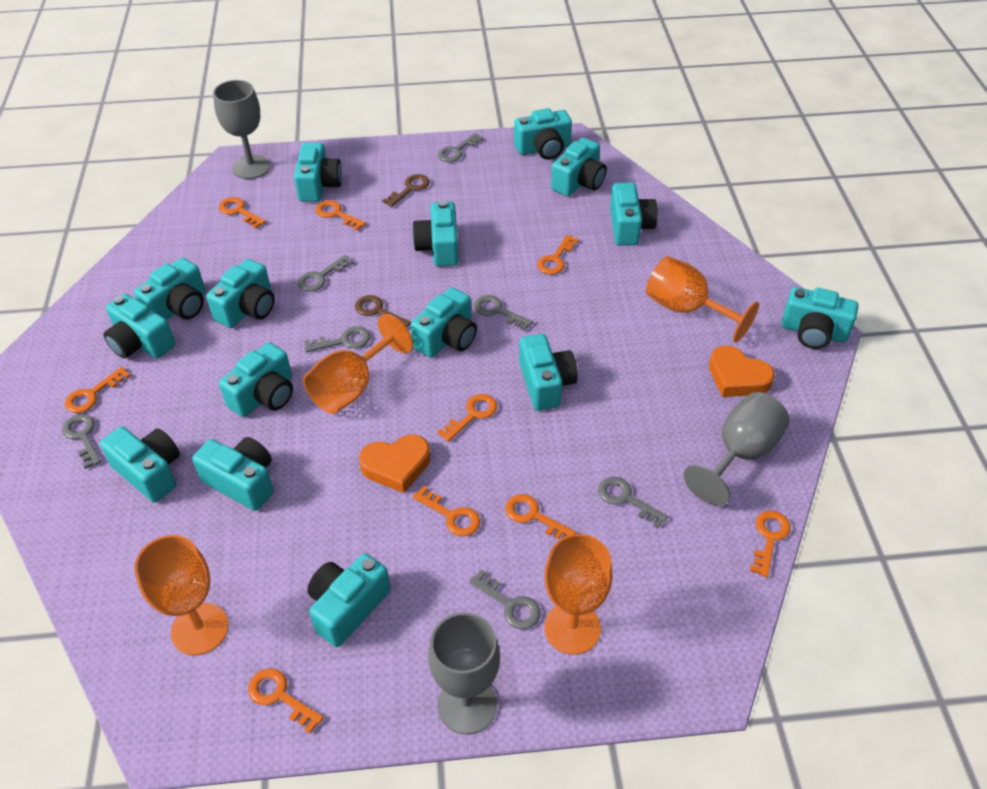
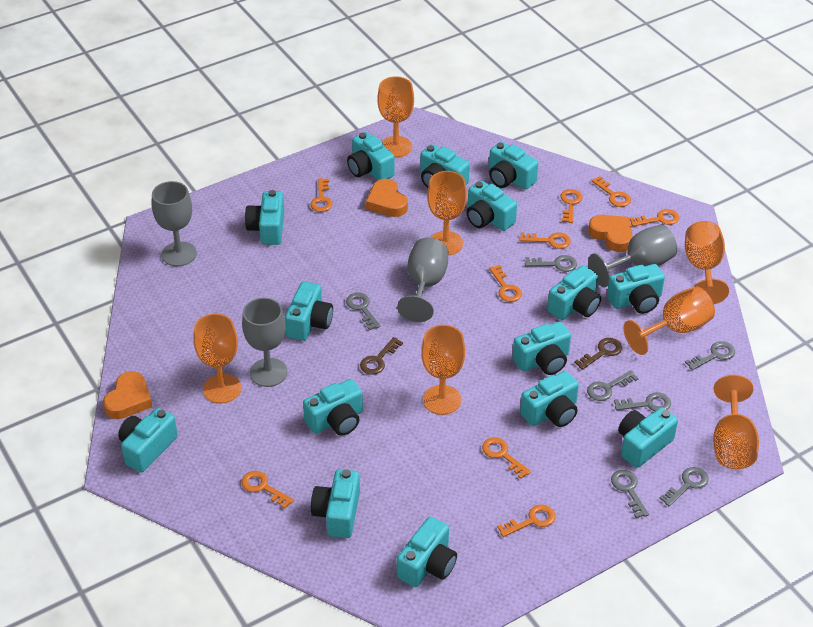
grey goblet: 3 -> 4
orange goblet: 4 -> 7
orange heart: 2 -> 3

